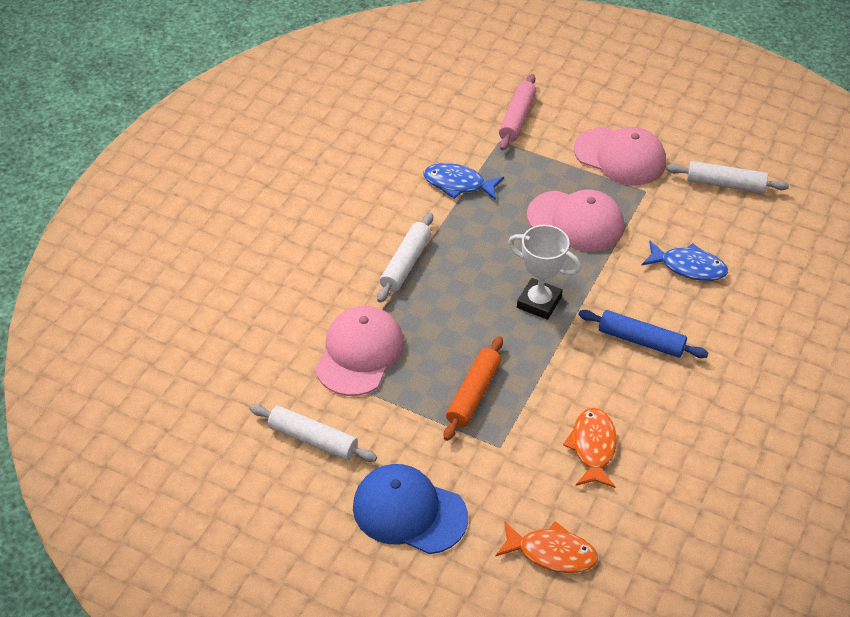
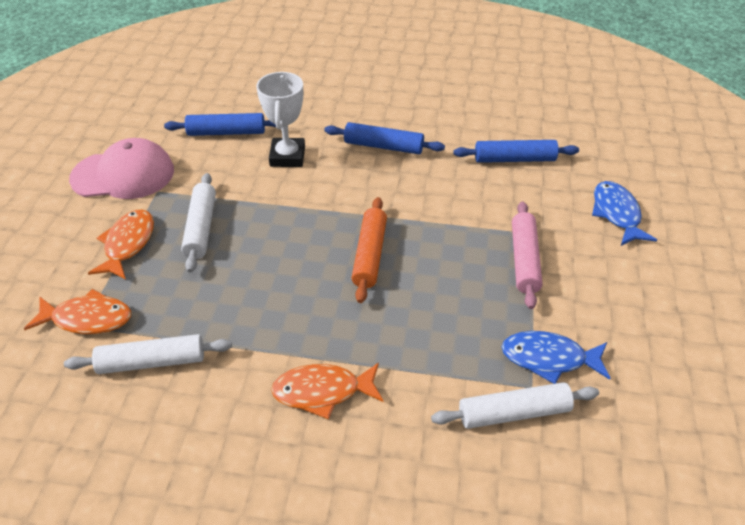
blue cap: 1 -> 0
blue rolling pin: 1 -> 3
orange fish: 2 -> 3
pink cap: 3 -> 1

